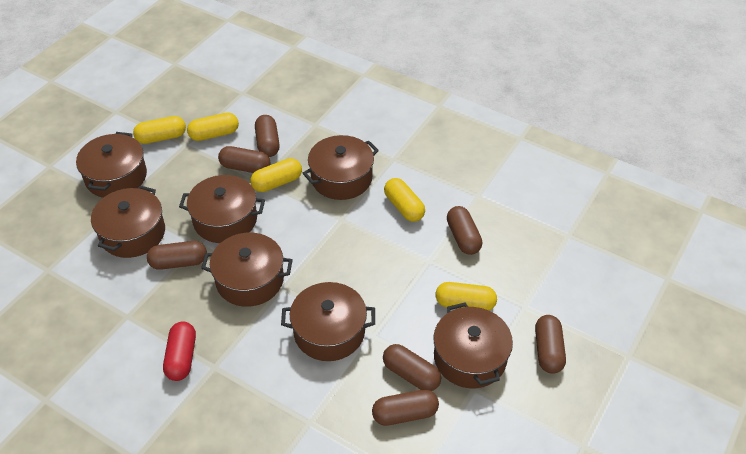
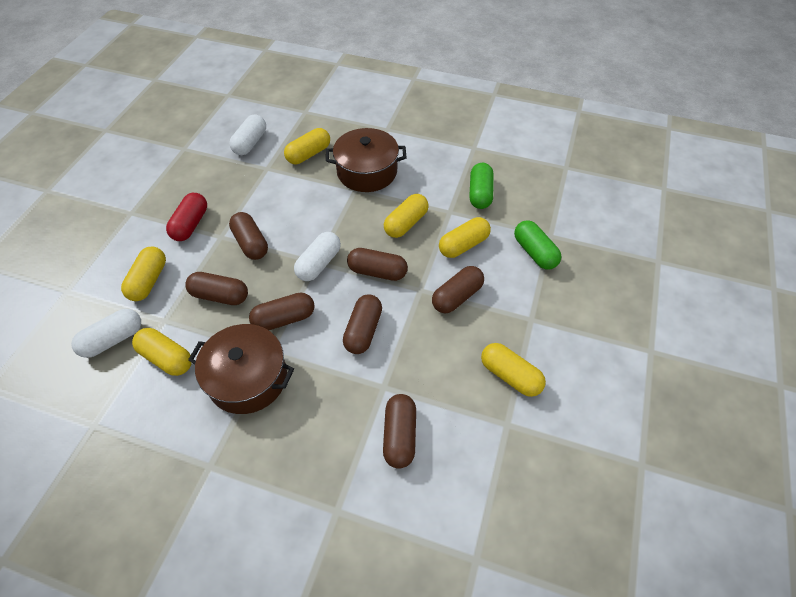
brown pot: 7 -> 2
green capsule: 0 -> 2
white capsule: 0 -> 3
yellow capsule: 5 -> 6

